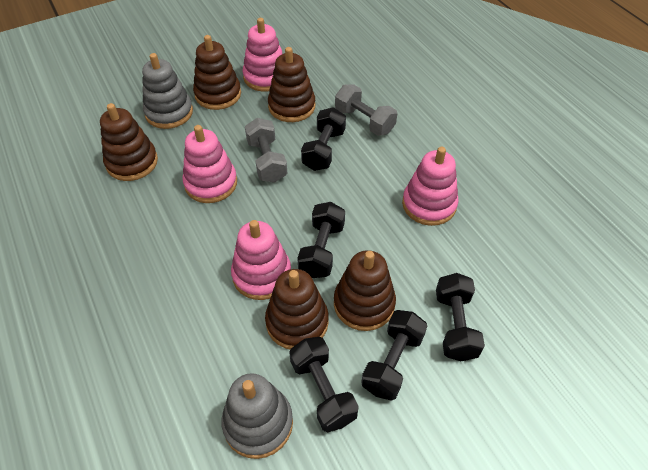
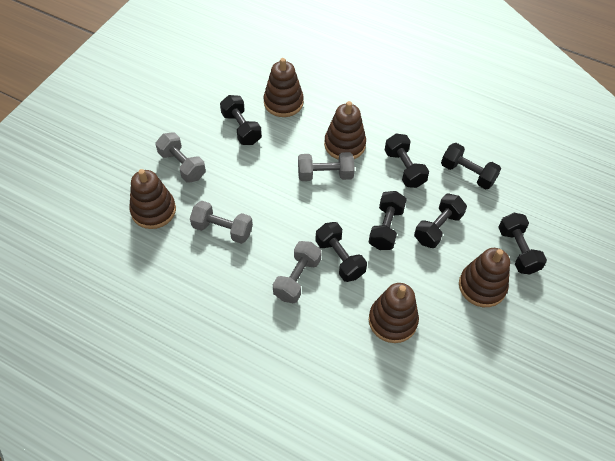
black dumbbell: 5 -> 7
grey dumbbell: 2 -> 4
grey stacking toy: 2 -> 0
pink stacking toy: 4 -> 0

